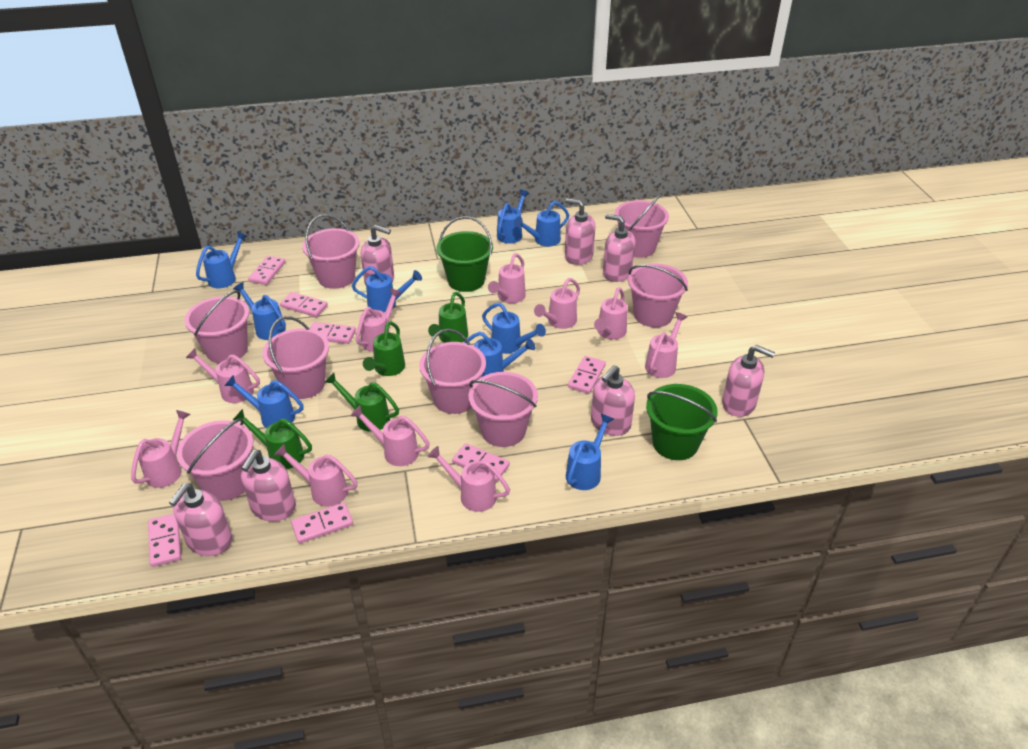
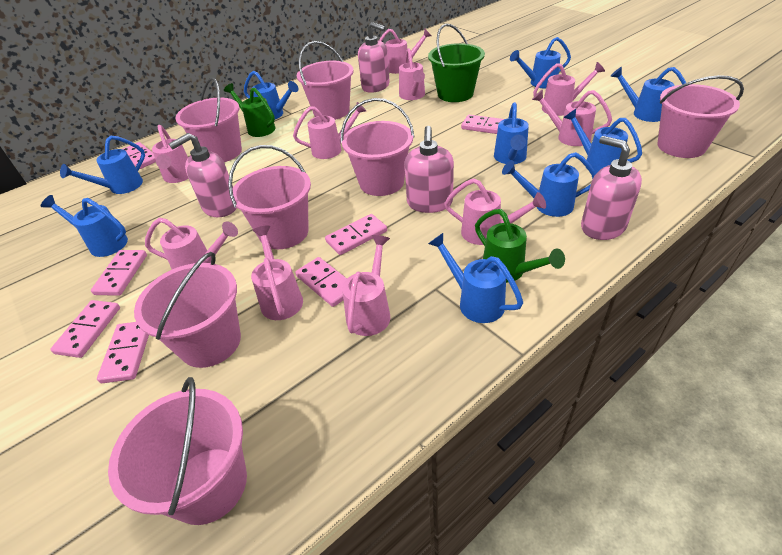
green bucket: 2 -> 1
green watering can: 4 -> 2
pink bucket: 8 -> 7
pink soap dispenser: 7 -> 4

